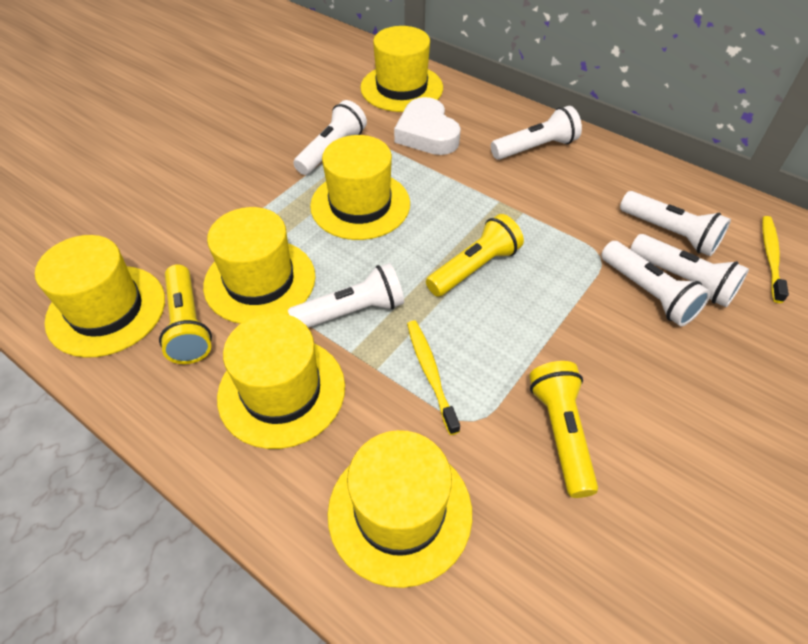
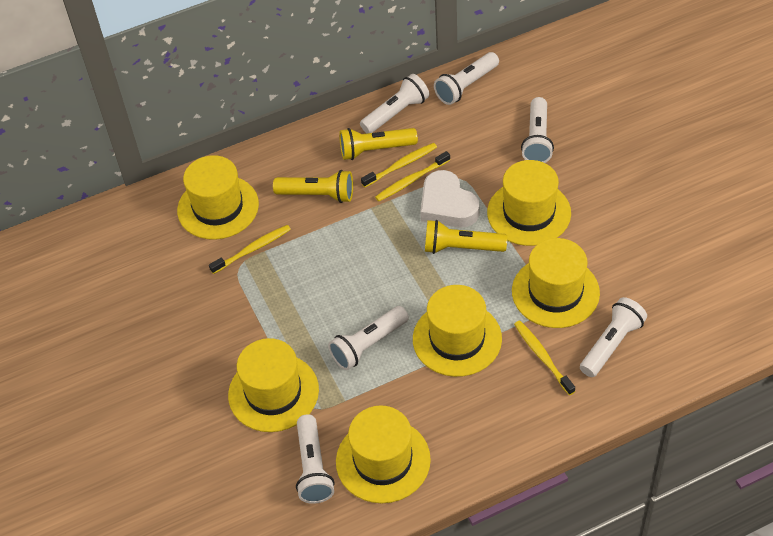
yellow toothbrush: 2 -> 4

